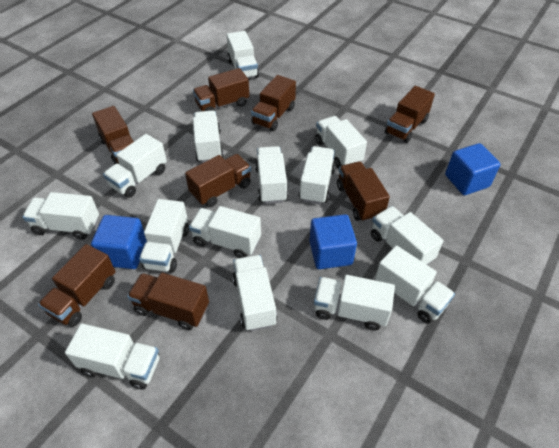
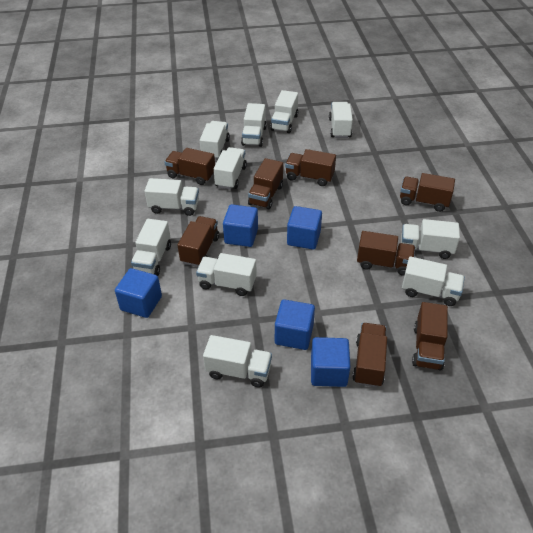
blue cube: 3 -> 5
white truck: 14 -> 11

